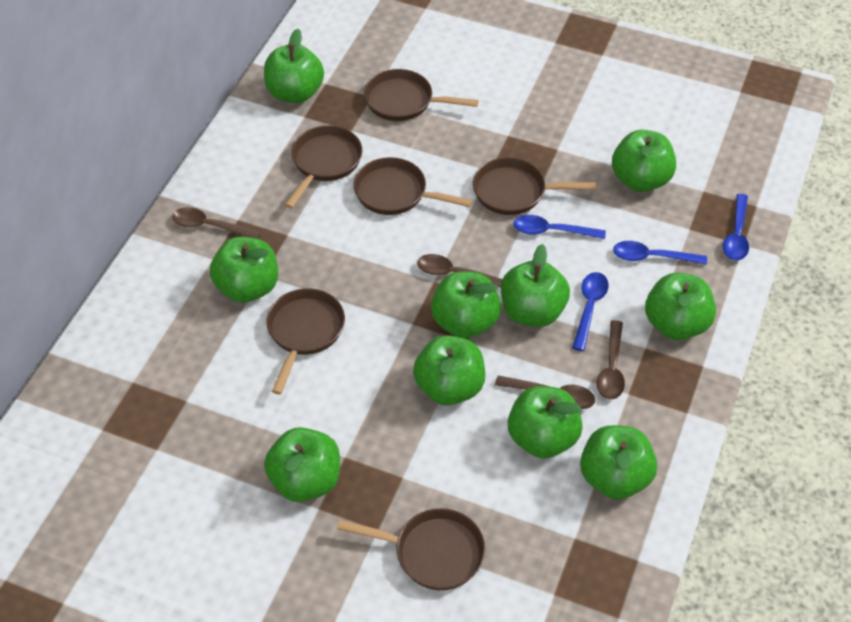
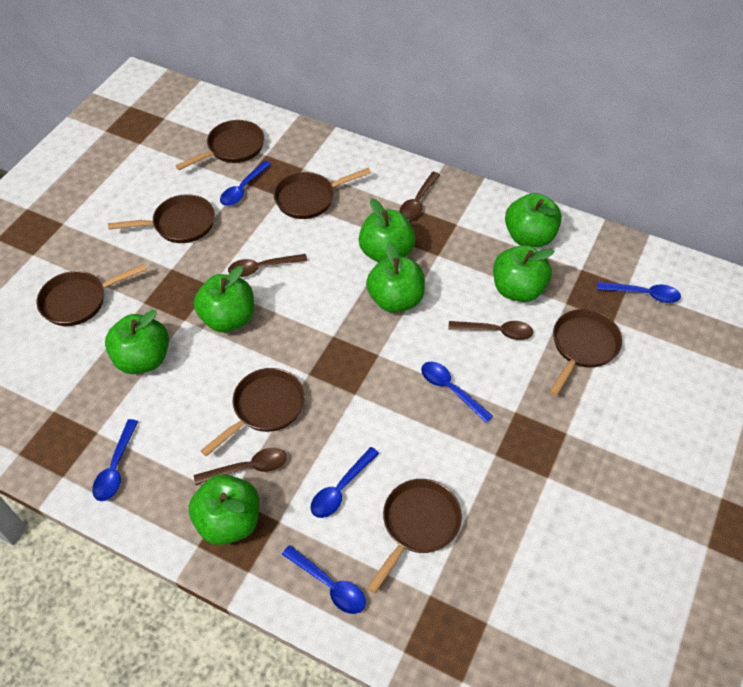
blue spoon: 4 -> 6
brown pan: 6 -> 7
green apple: 10 -> 7

